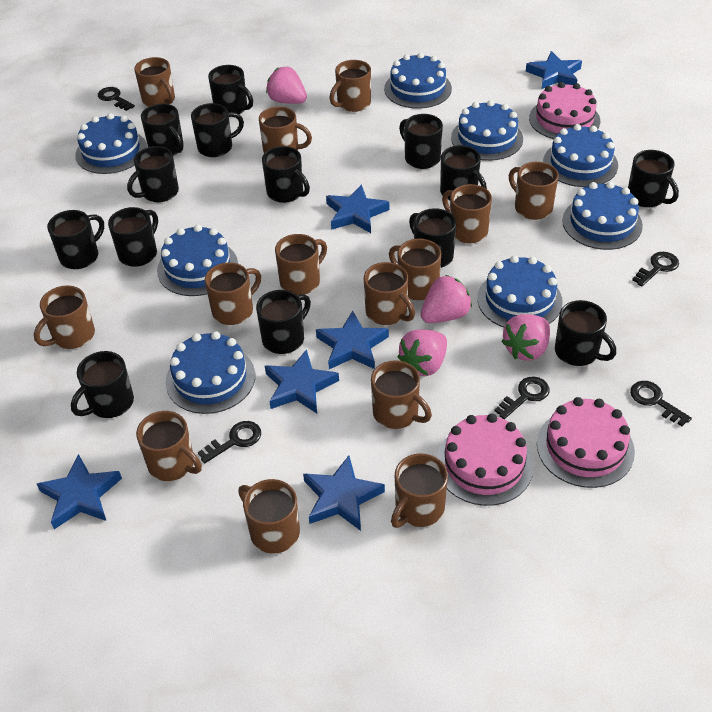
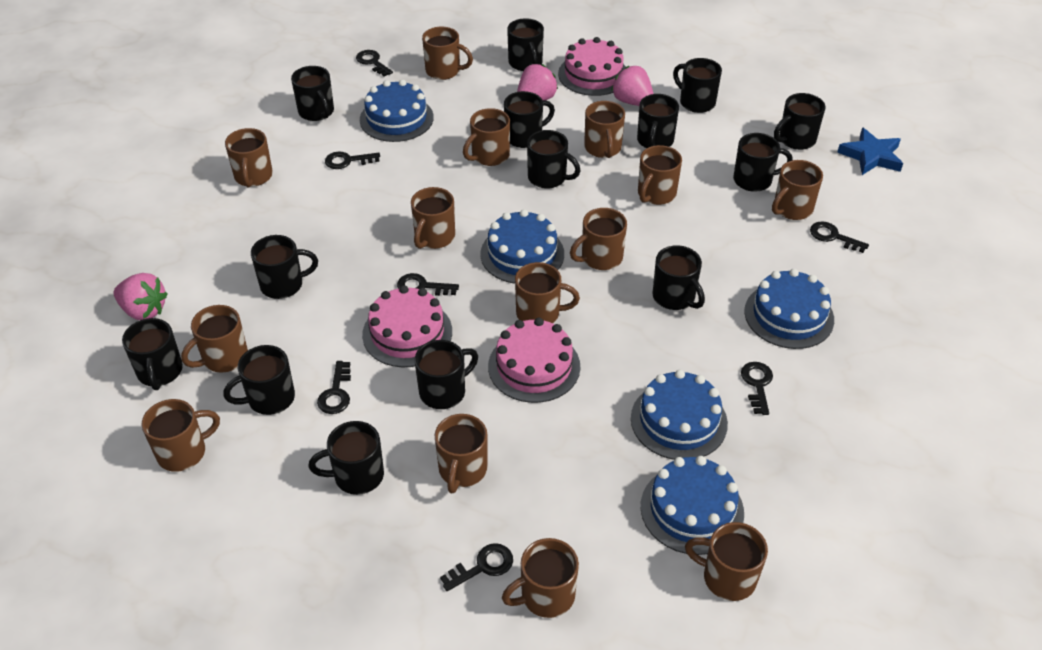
black key: 5 -> 7
blue cake: 8 -> 5
blue star: 6 -> 1
pink strawberry: 4 -> 3

